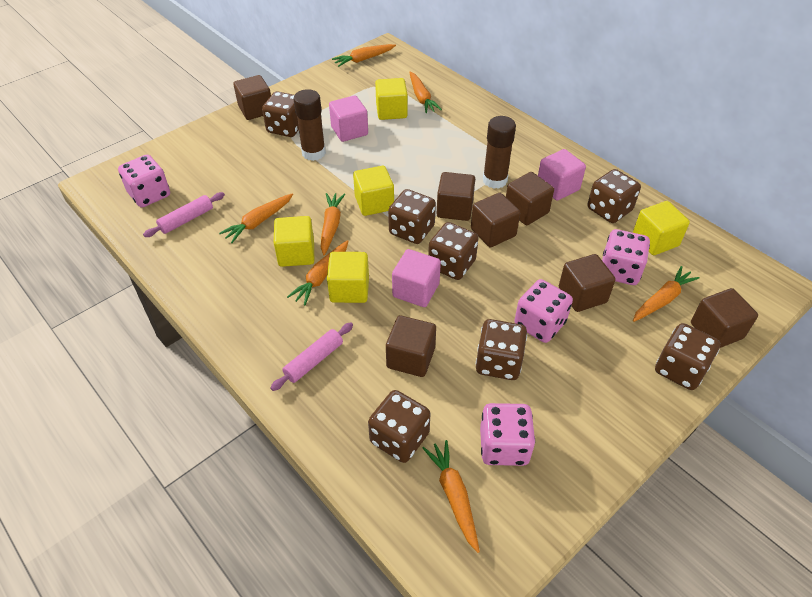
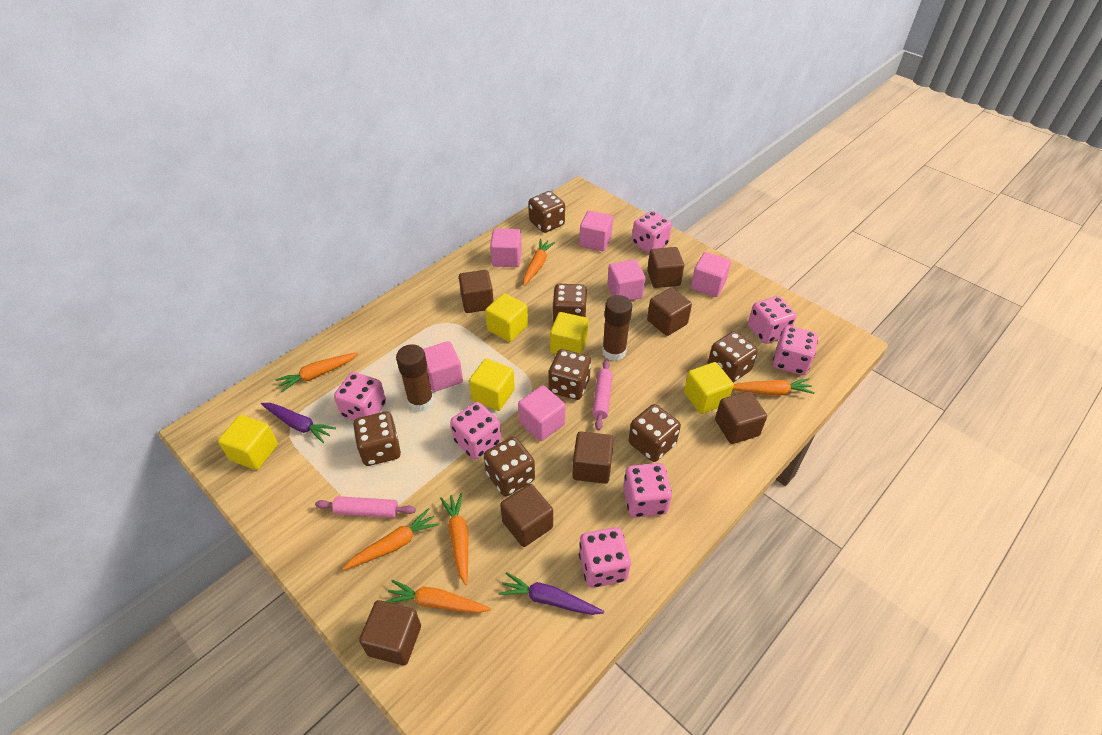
orange carrot: 7 -> 6
pink cube: 3 -> 6
pink dice: 4 -> 7
purple carrot: 0 -> 2

